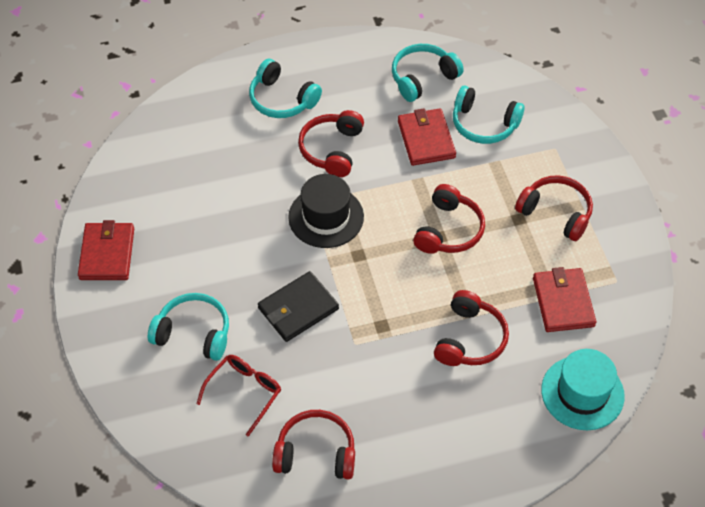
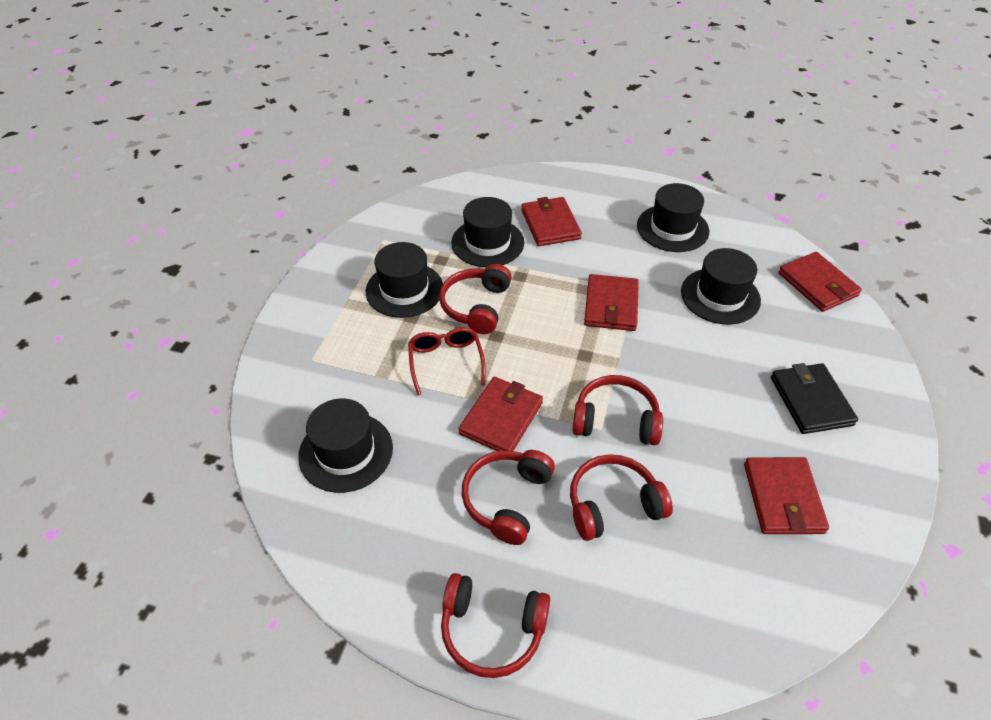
black hat: 1 -> 5
red wallet: 3 -> 5
turquoise hat: 1 -> 0
turquoise headphones: 4 -> 0

